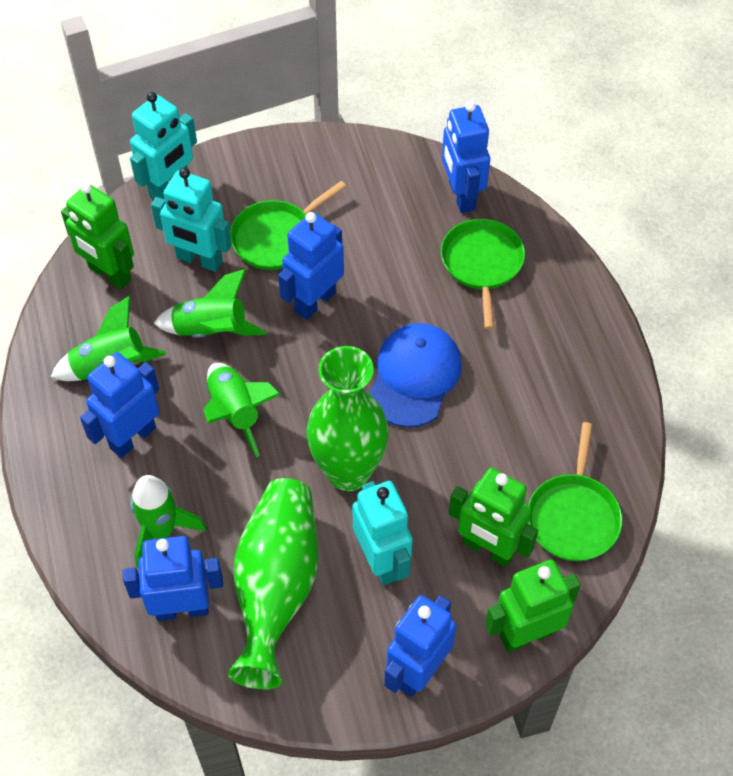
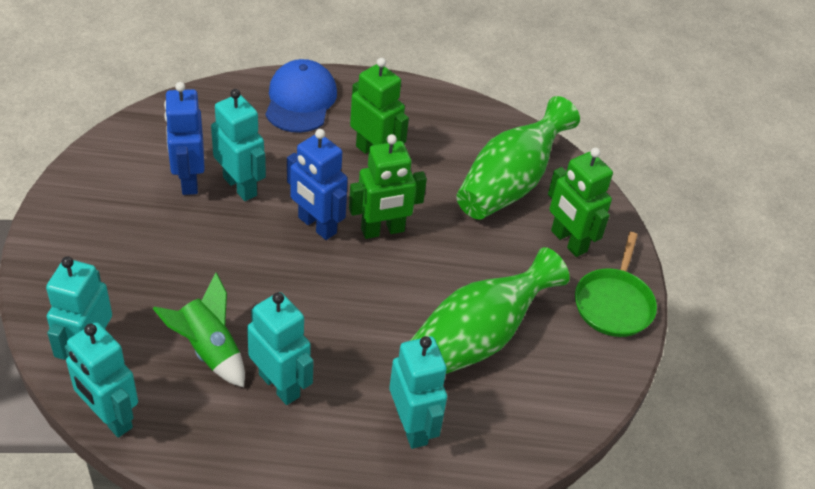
blue robot: 5 -> 2
green pan: 3 -> 1
green rocket: 4 -> 1
turquoise robot: 3 -> 5

